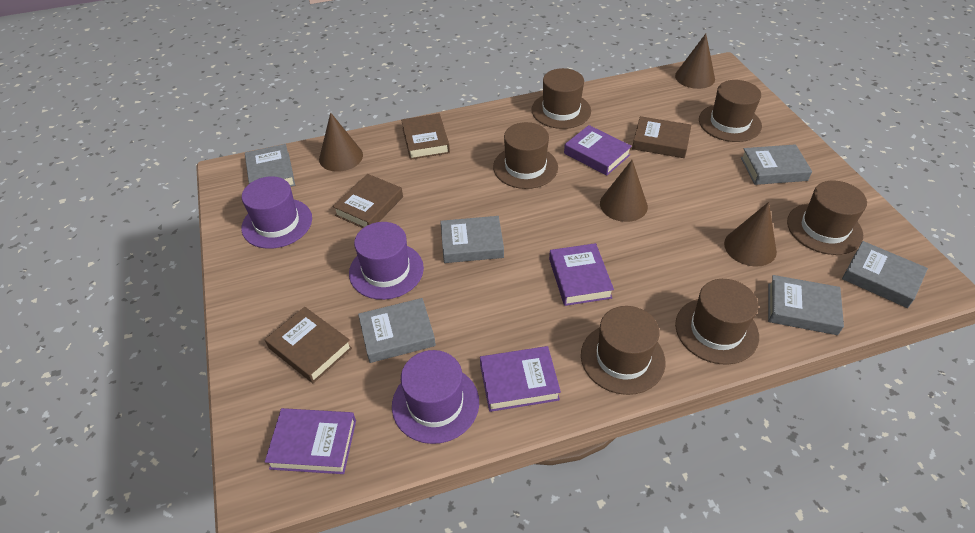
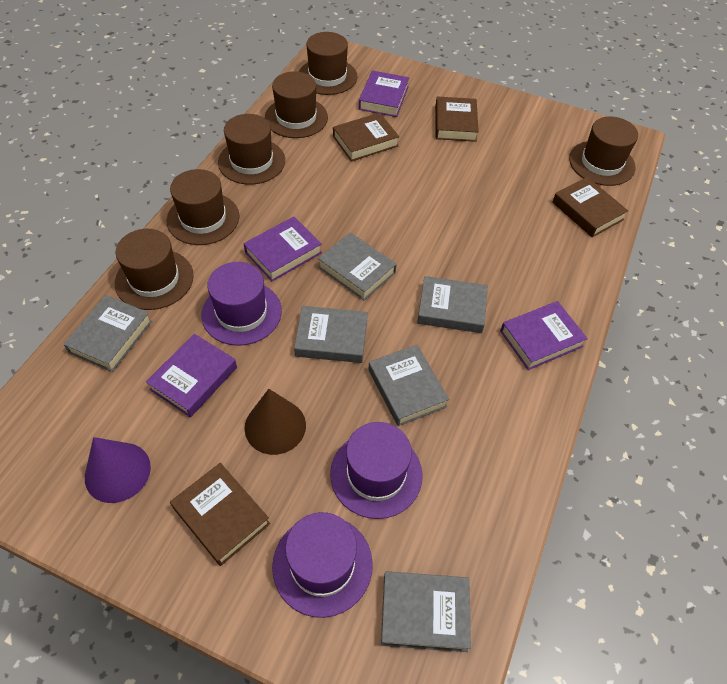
brown cone: 4 -> 1
purple cone: 0 -> 1

